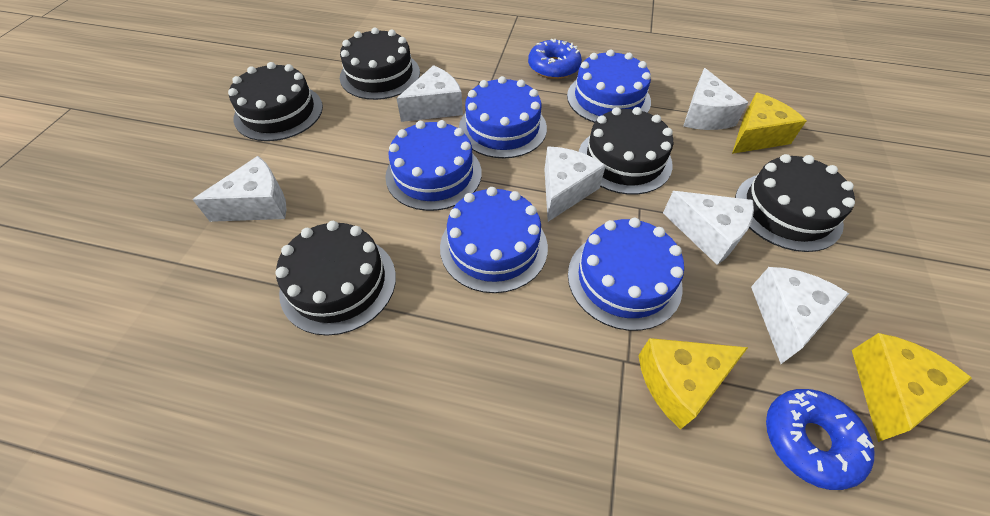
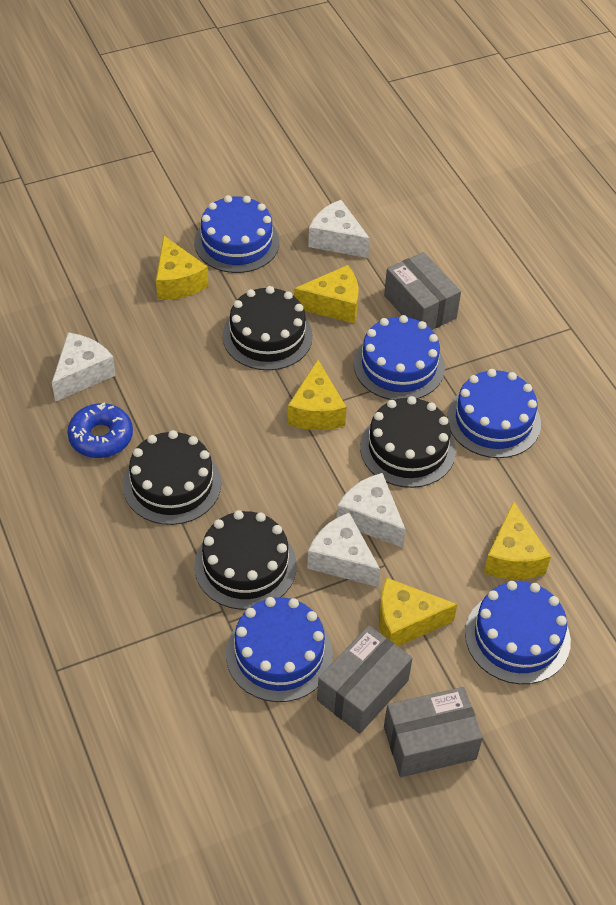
black cake: 5 -> 4
blue donut: 2 -> 1
grey box: 0 -> 3
white cheese: 6 -> 4
yellow cheese: 3 -> 5

